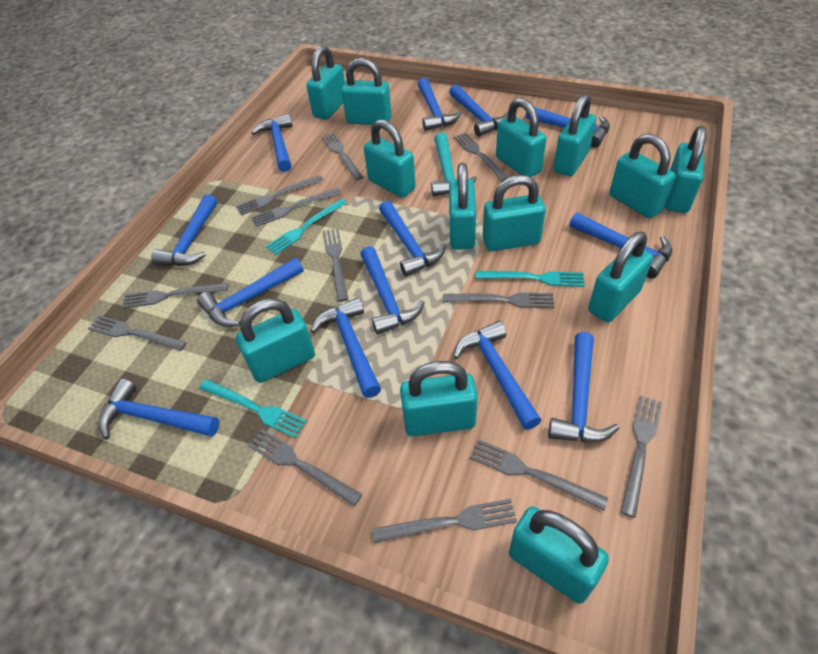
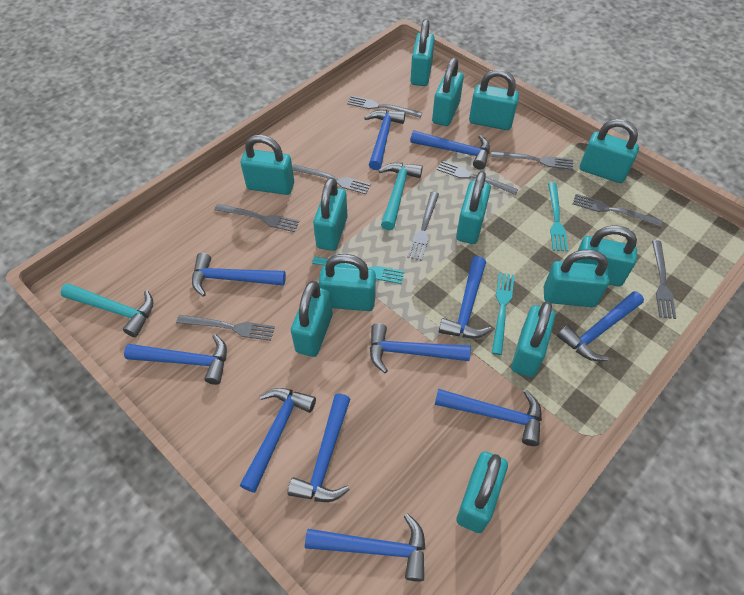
blue hammer: 13 -> 11
grey fork: 12 -> 9
turquoise hammer: 1 -> 2

